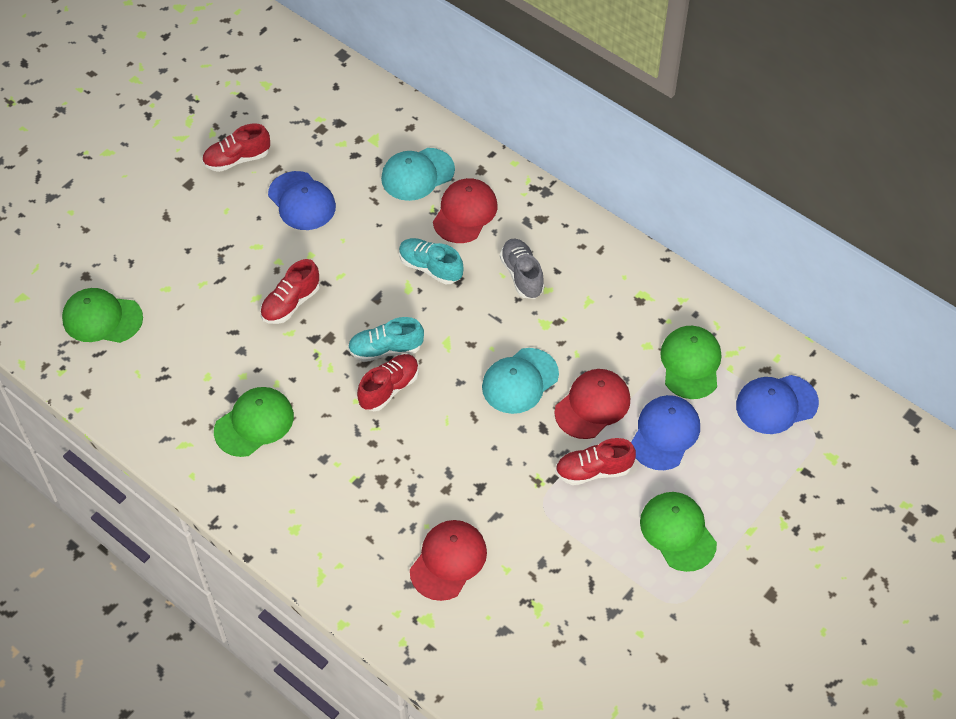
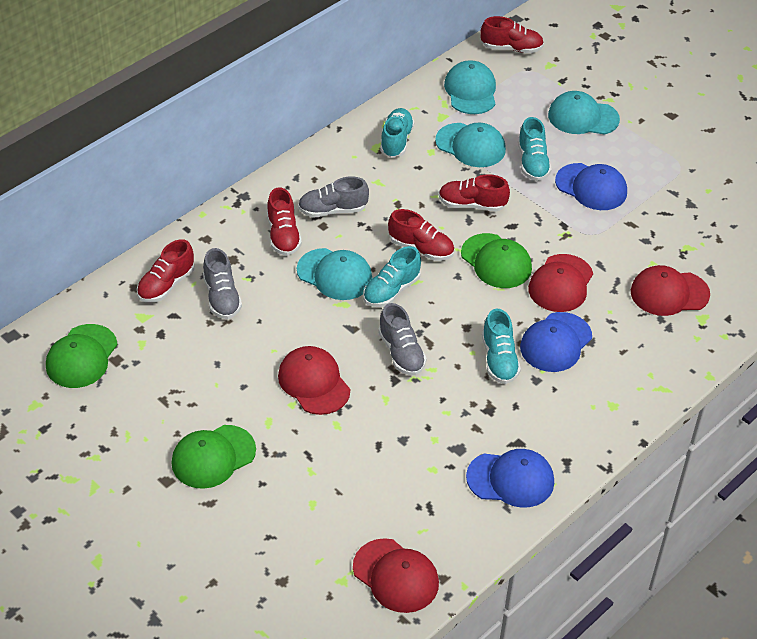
green cap: 4 -> 3
grey shoe: 1 -> 3
red cap: 3 -> 4
red shoe: 4 -> 5
turquoise cap: 2 -> 4
turquoise shoe: 2 -> 4

